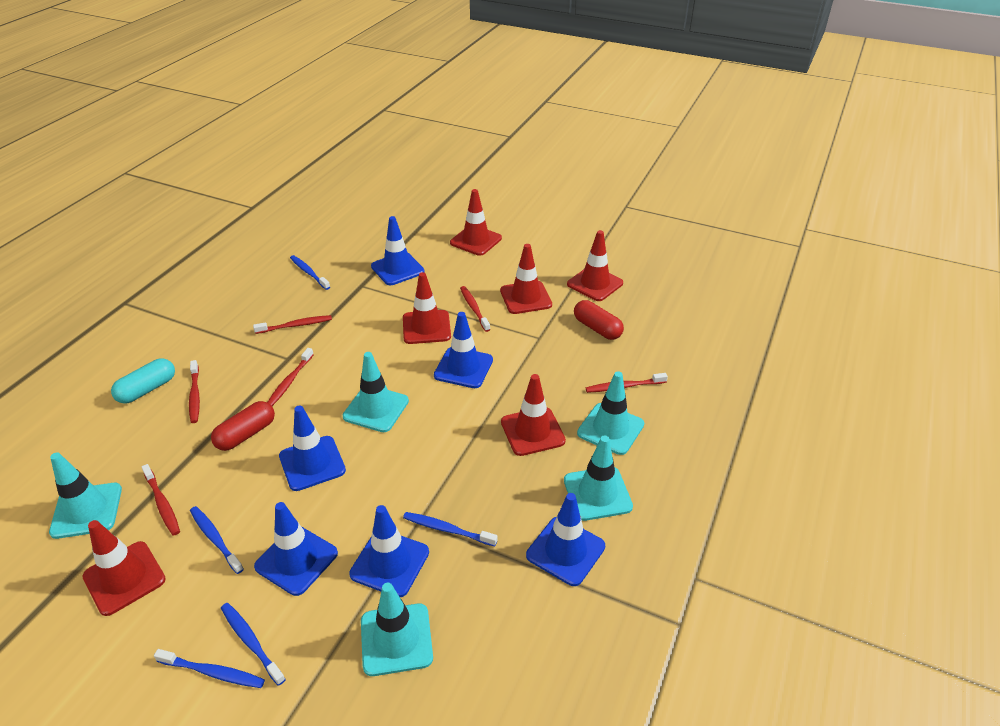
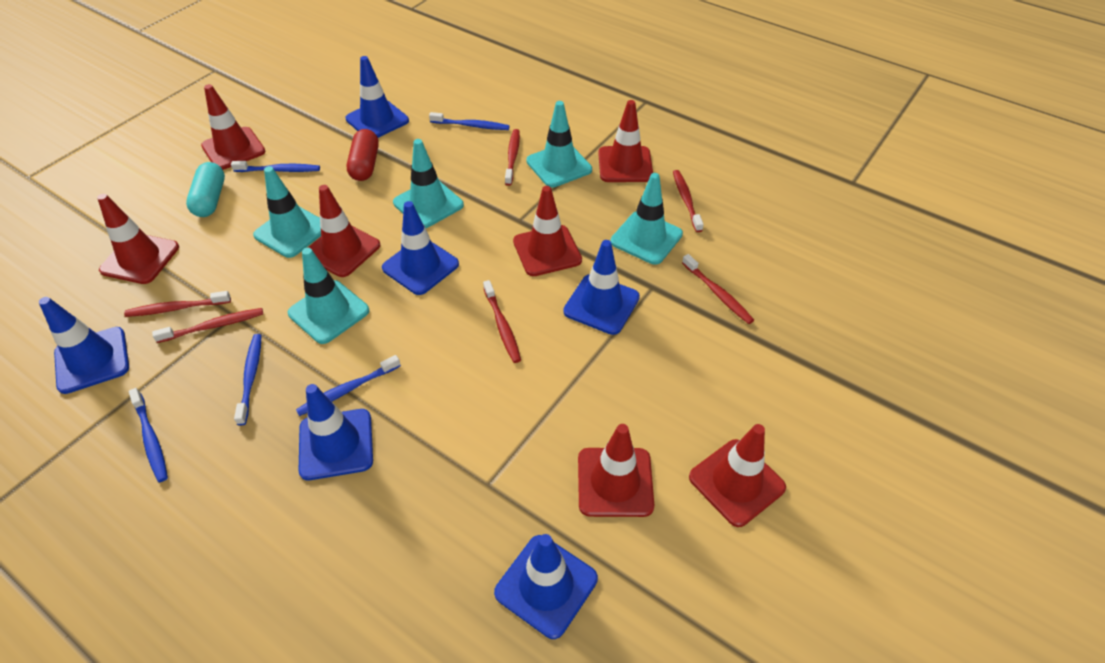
red capsule: 2 -> 1
red traffic cone: 6 -> 7

